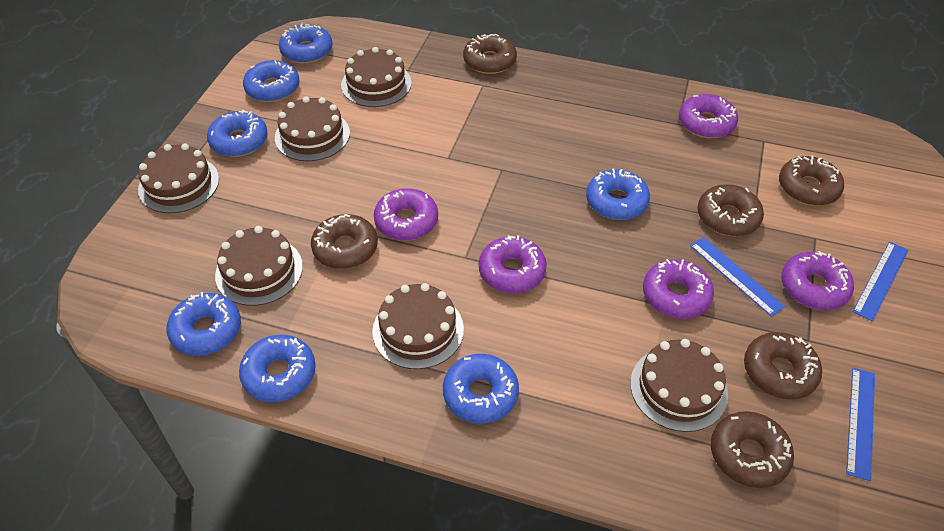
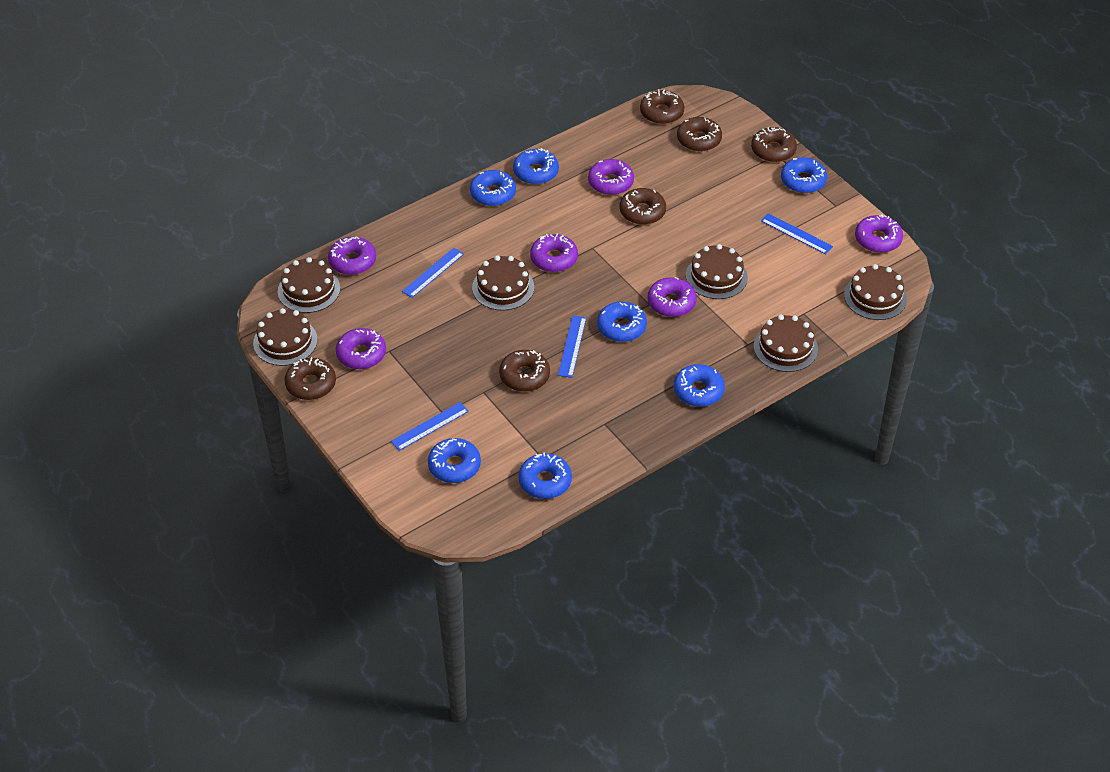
blue ruler: 3 -> 4
purple donut: 5 -> 6

